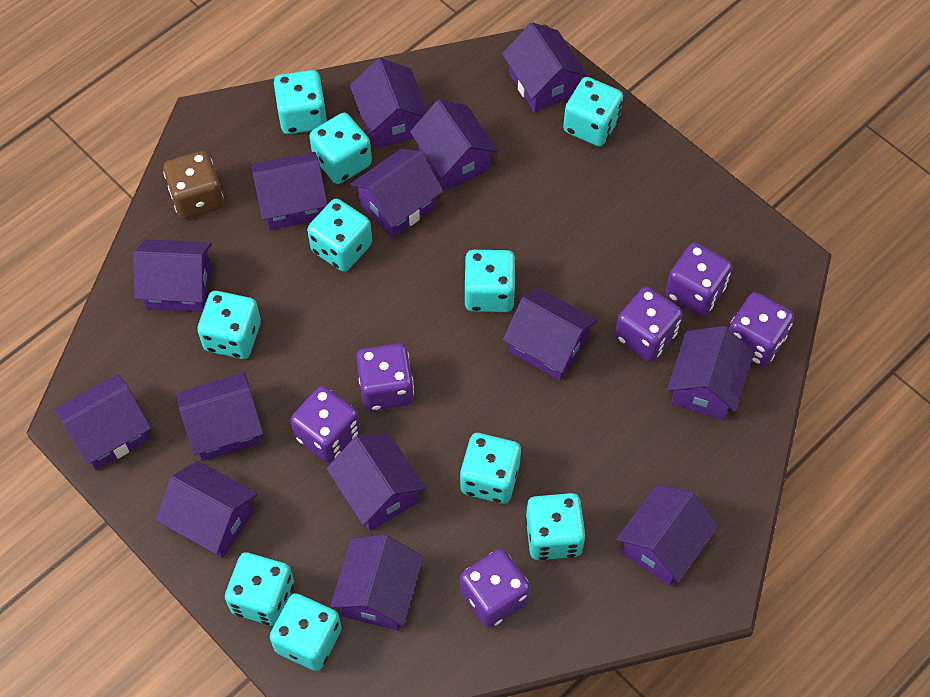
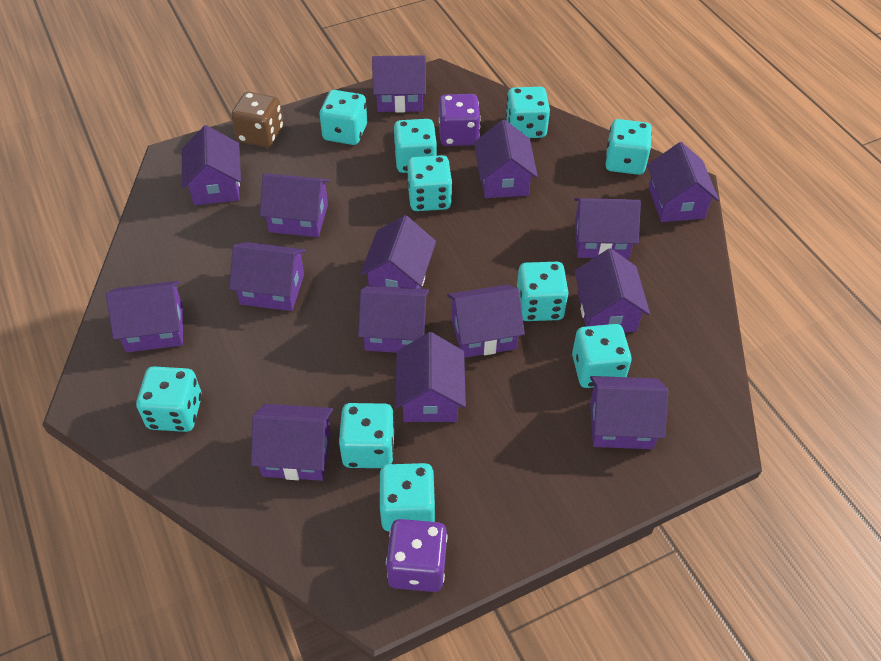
purple dice: 6 -> 2
purple house: 14 -> 15

